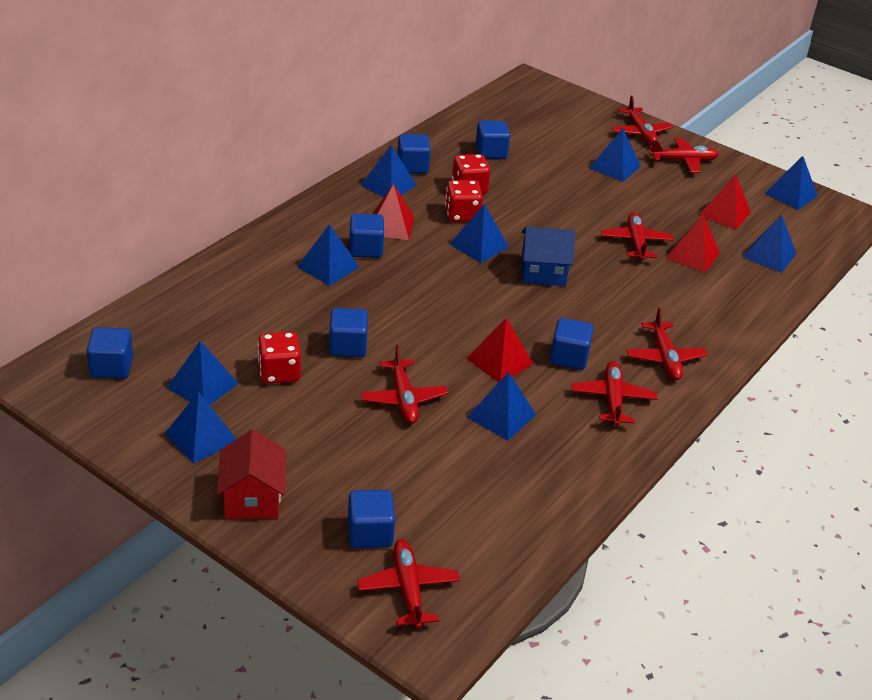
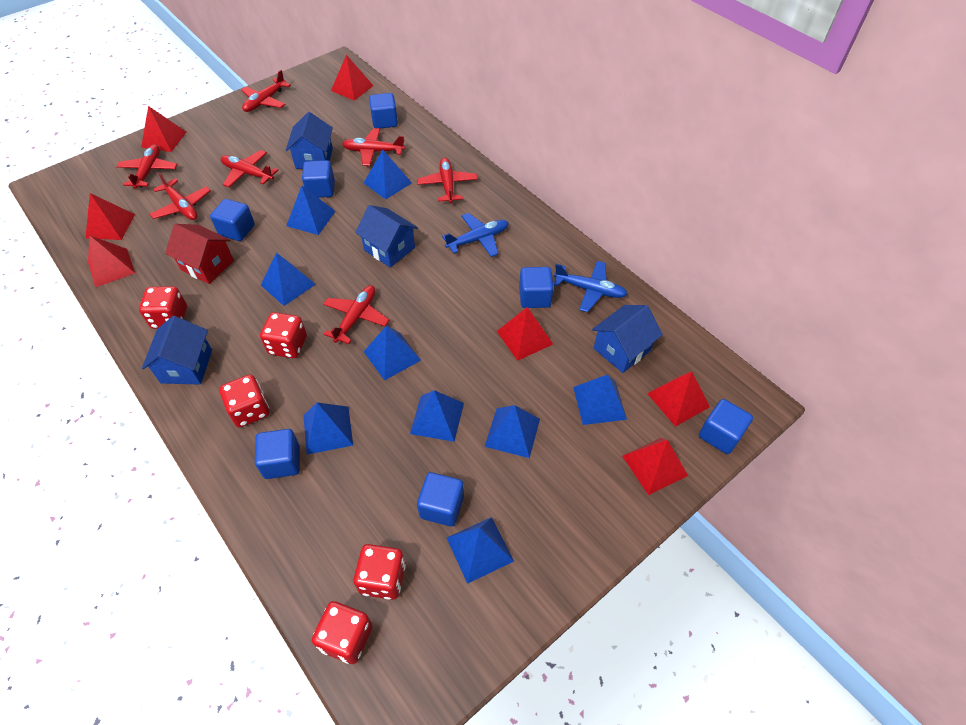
blue house: 1 -> 4
blue plane: 0 -> 2
red dice: 3 -> 5
red pyramid: 4 -> 7

